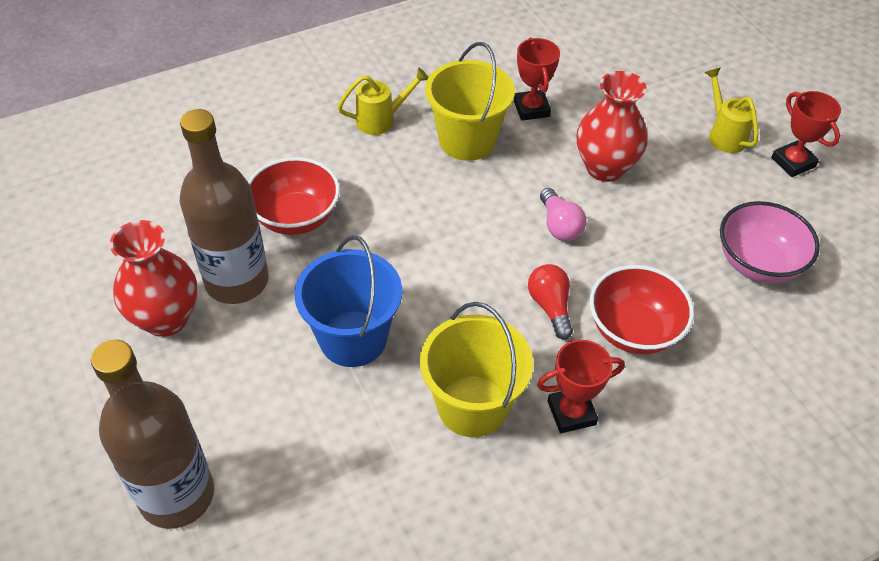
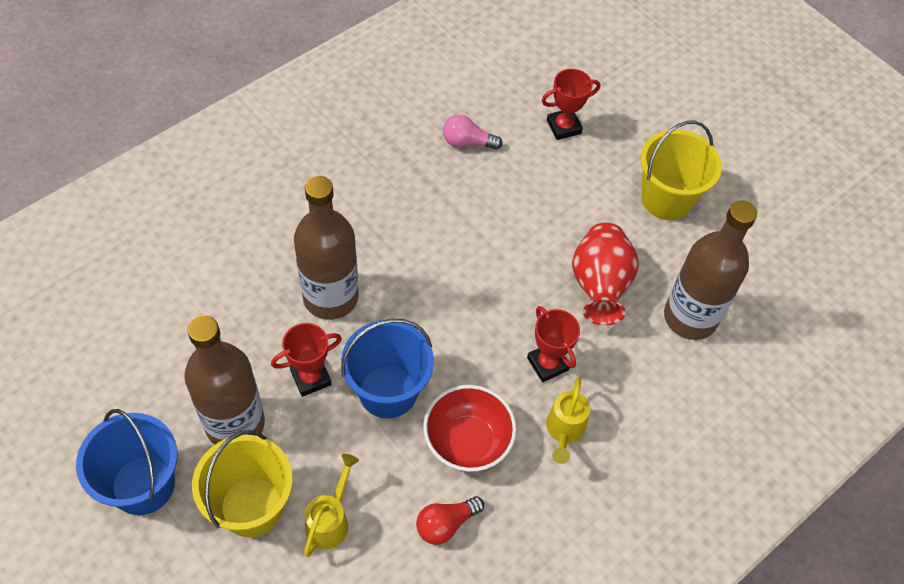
blue bucket: 1 -> 2
brown bottle: 2 -> 3
pink bowl: 1 -> 0
red bowl: 2 -> 1
red vase: 2 -> 1

